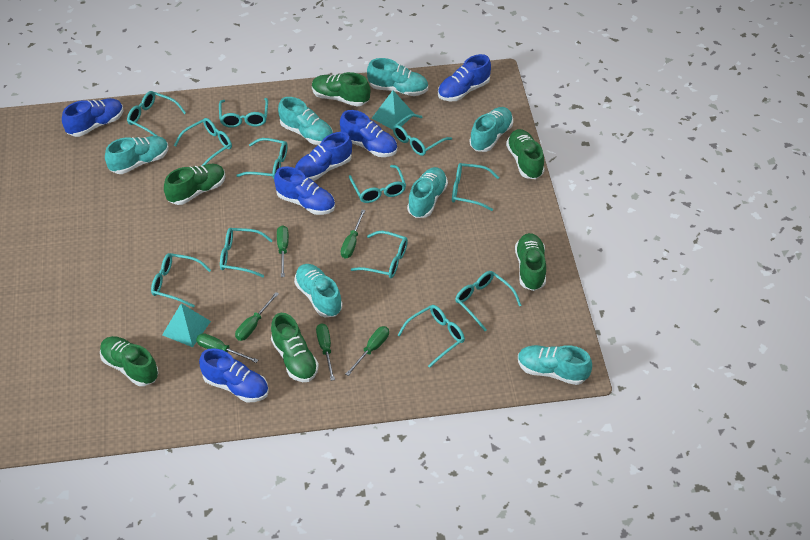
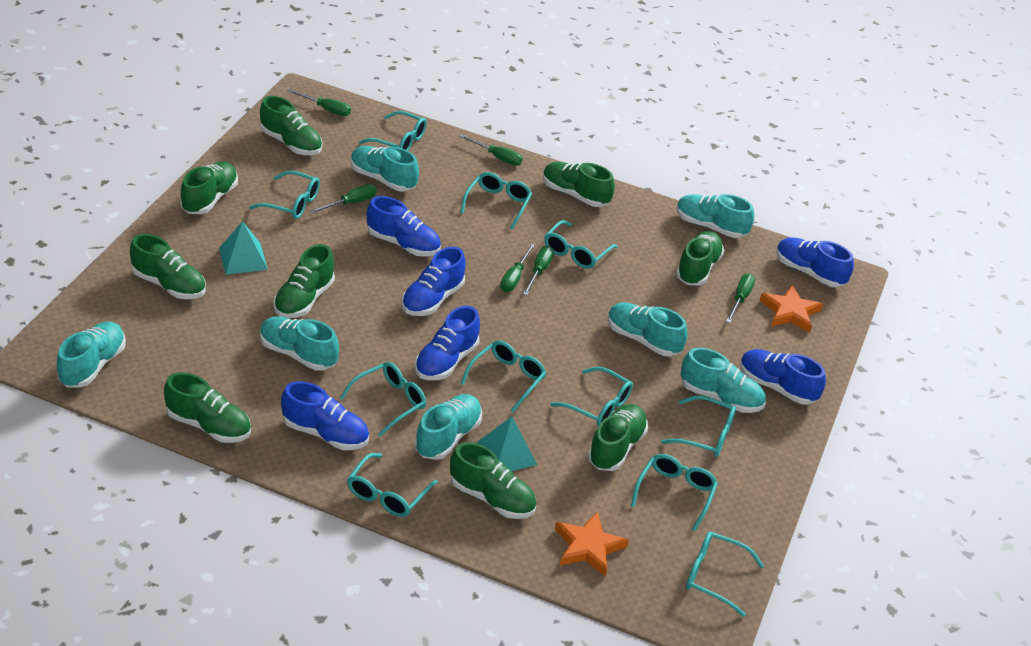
green shoe: 6 -> 9
orange star: 0 -> 2
turquoise glasses: 12 -> 11

